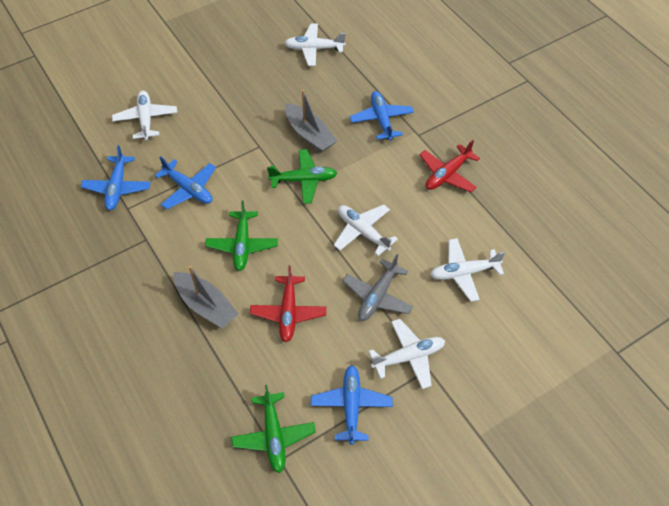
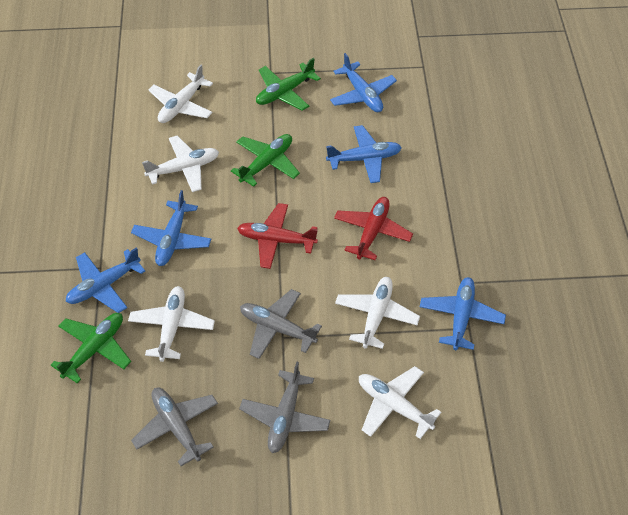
blue plane: 4 -> 5
grey boat: 2 -> 0
grey plane: 1 -> 3

